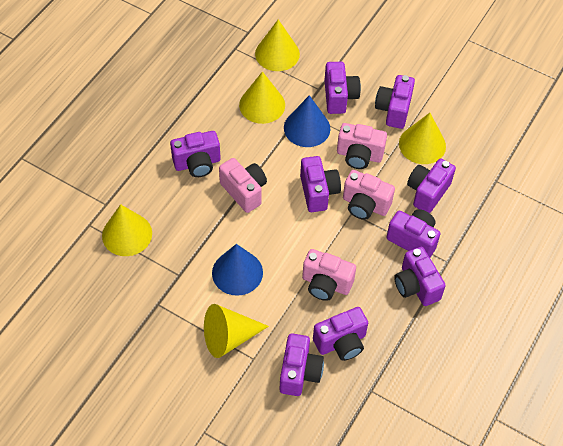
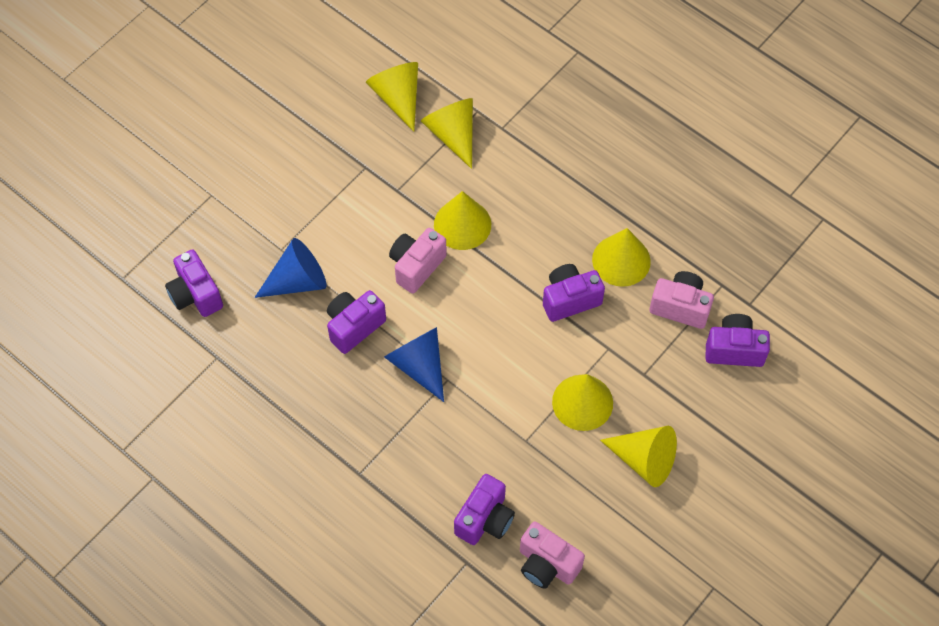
pink camera: 4 -> 3
purple camera: 9 -> 5
yellow cone: 5 -> 6

